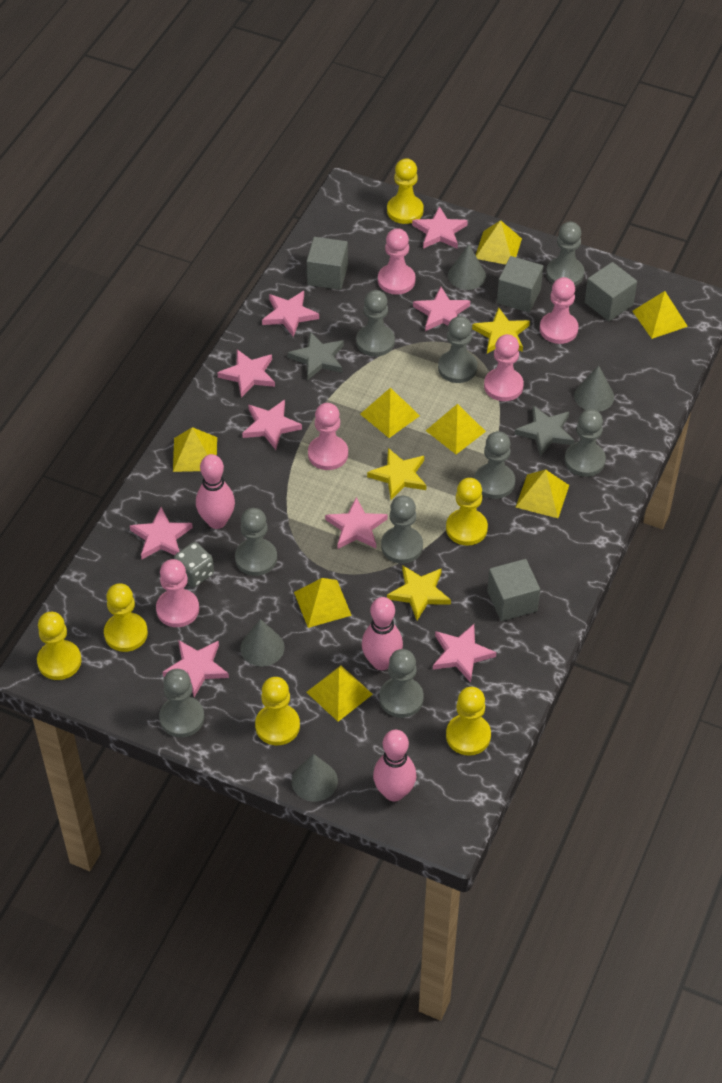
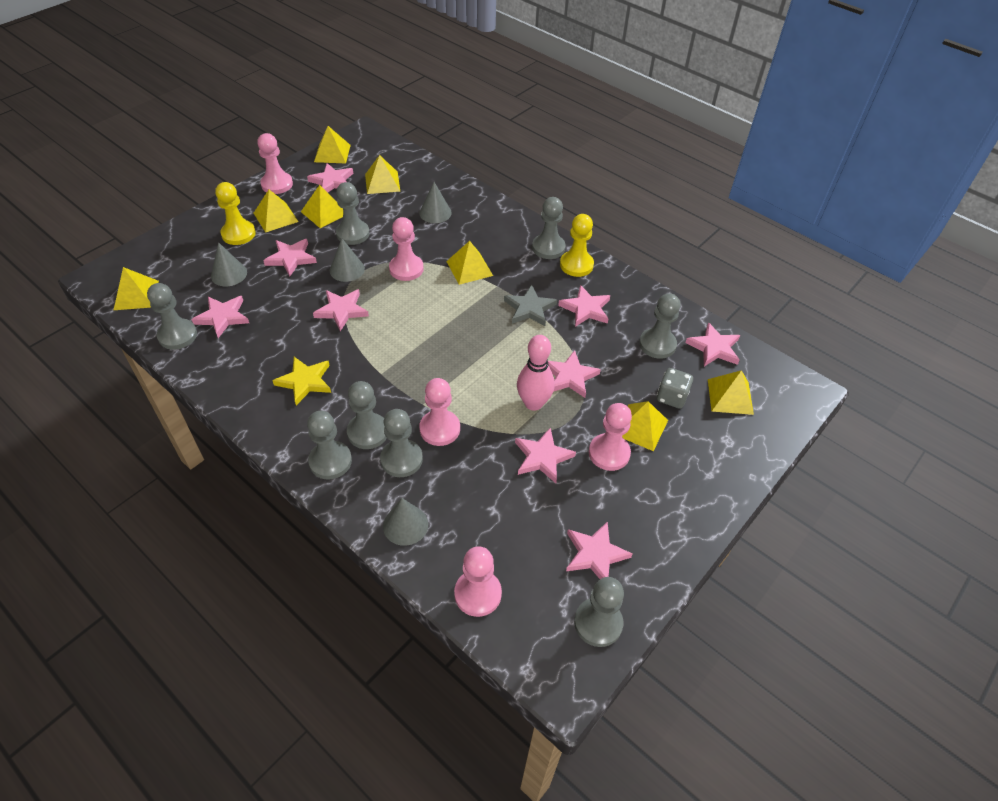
grey cube: 4 -> 0
grey pawn: 9 -> 8
grey star: 2 -> 1
pink bowling pin: 3 -> 1
yellow pawn: 6 -> 2
yellow star: 3 -> 1

